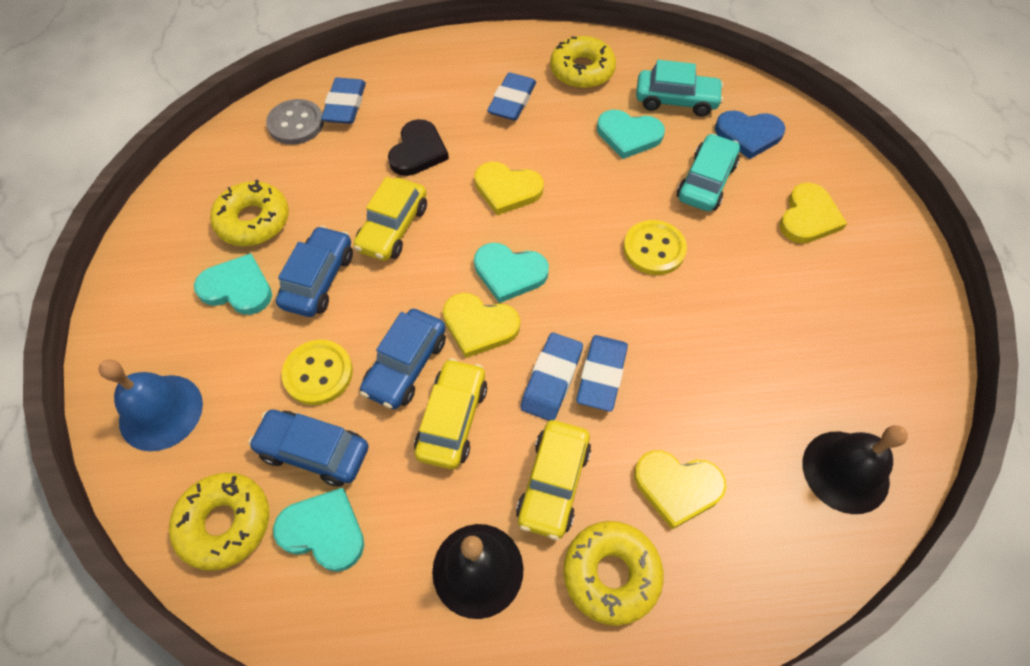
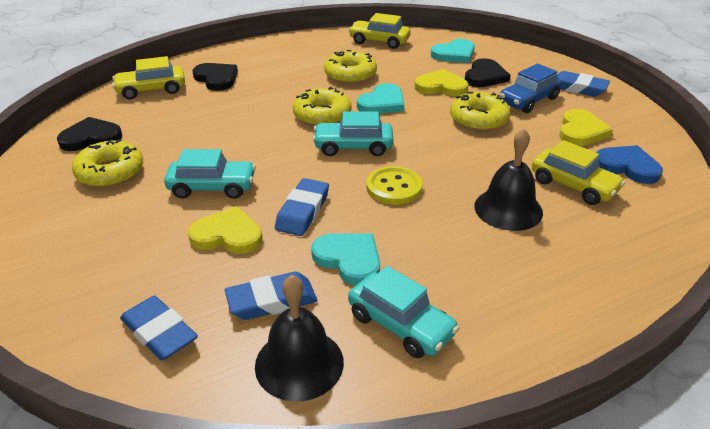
black heart: 1 -> 3
blue bell: 1 -> 0
blue car: 3 -> 1
grey button: 1 -> 0
turquoise car: 2 -> 3
turquoise heart: 4 -> 3
yellow button: 2 -> 1
yellow heart: 4 -> 3

